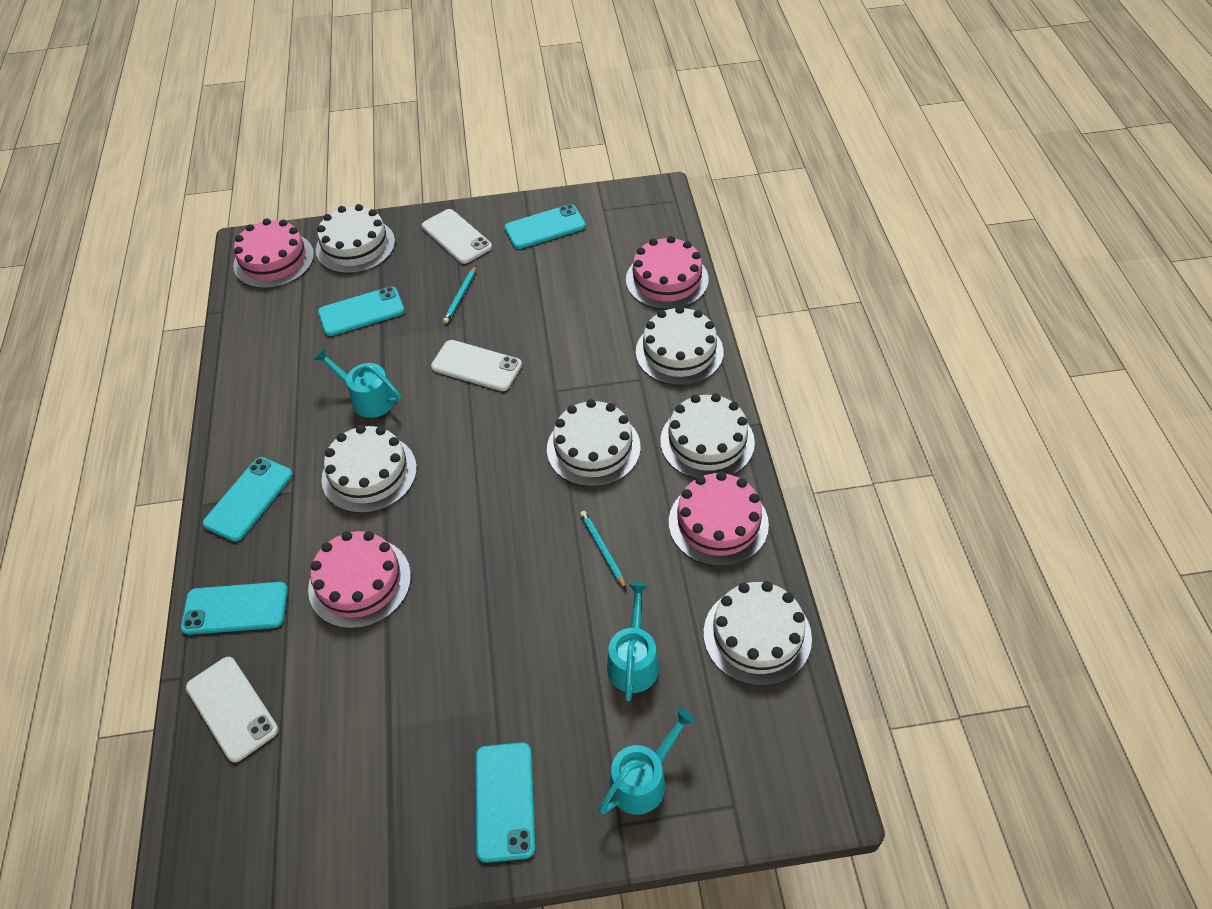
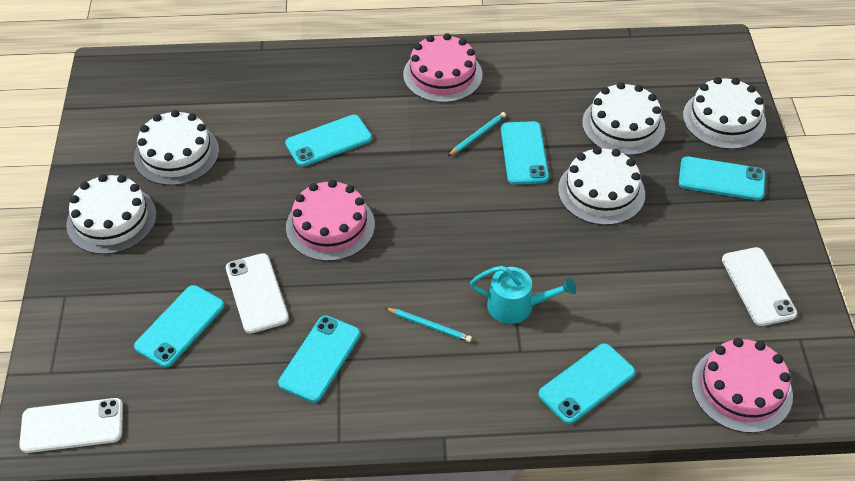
pink cake: 4 -> 3
turquoise phone: 5 -> 6
turquoise watering can: 3 -> 1
white cake: 6 -> 5

